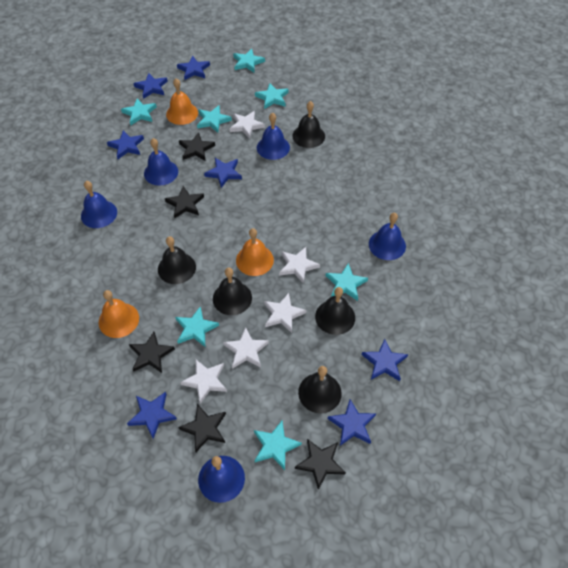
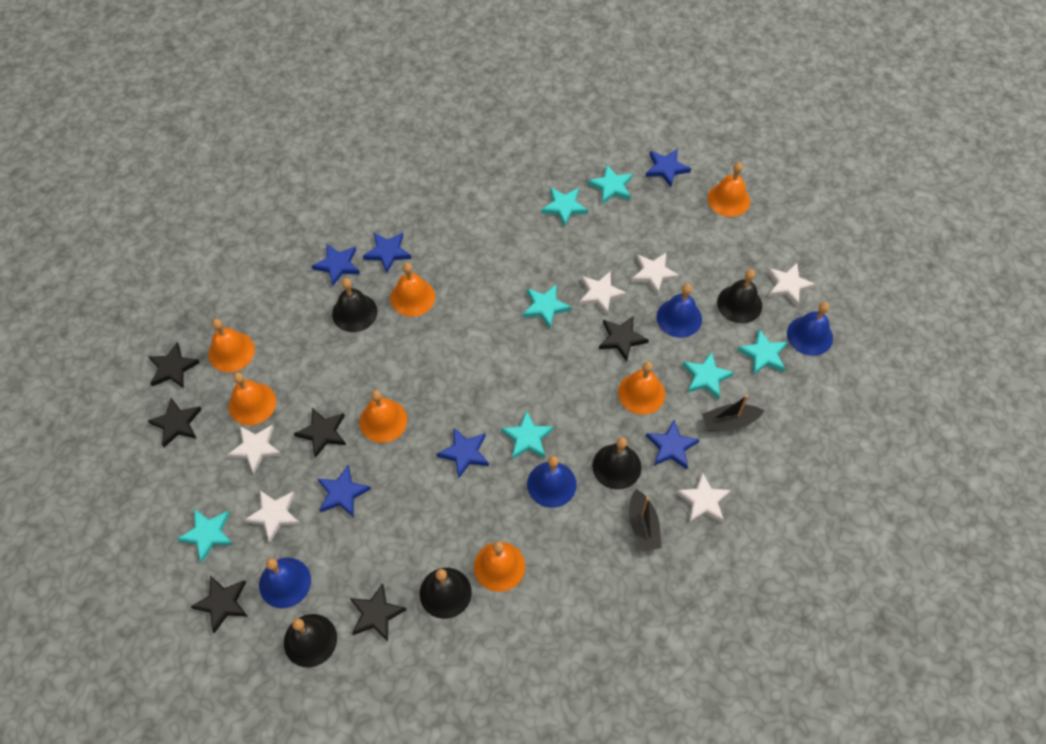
black boat: 0 -> 2
black star: 5 -> 6
blue bell: 5 -> 4
blue star: 7 -> 6
orange bell: 3 -> 7
white star: 5 -> 6

